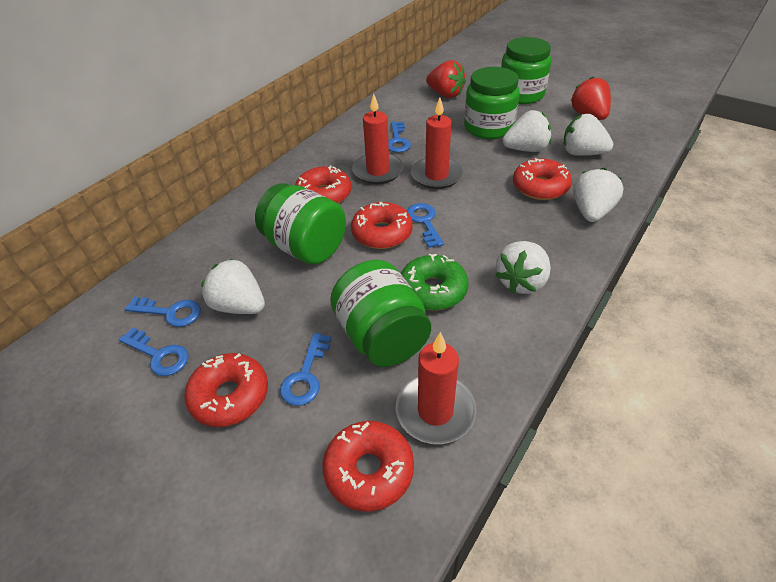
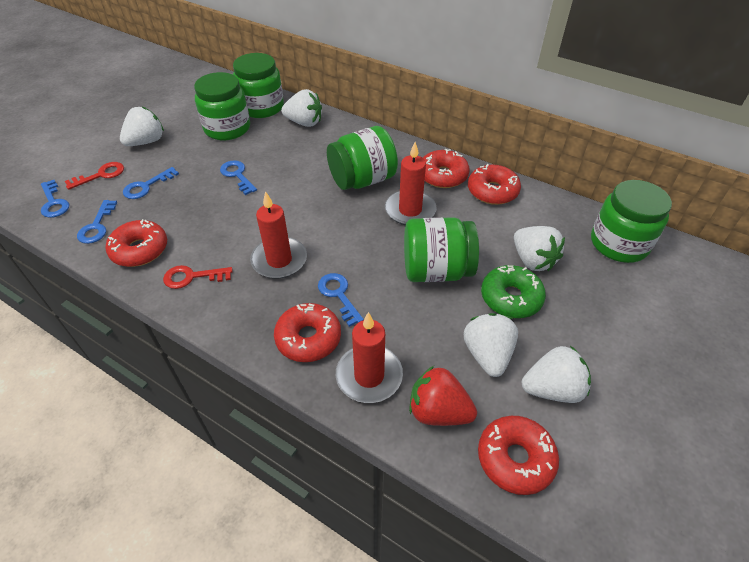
green jar: 4 -> 5
red key: 0 -> 2
red strawberry: 2 -> 1

